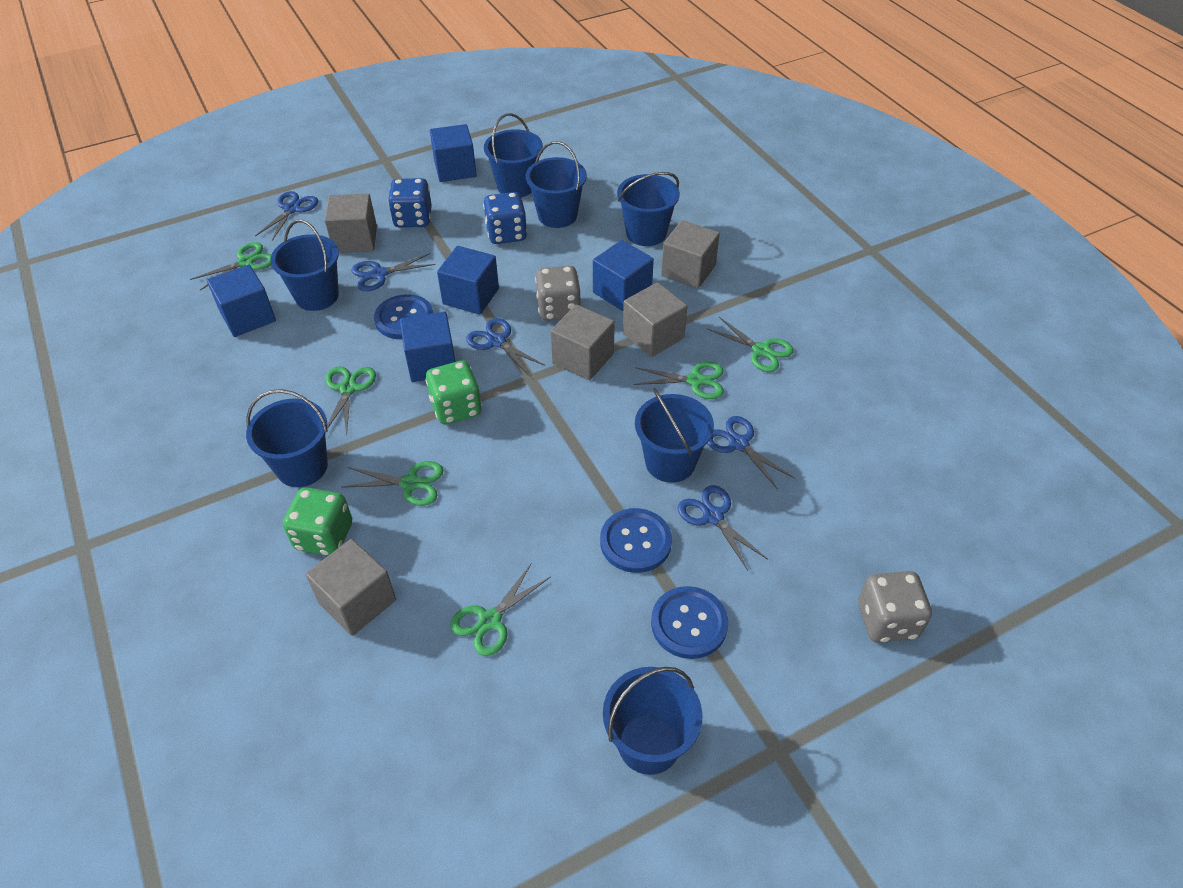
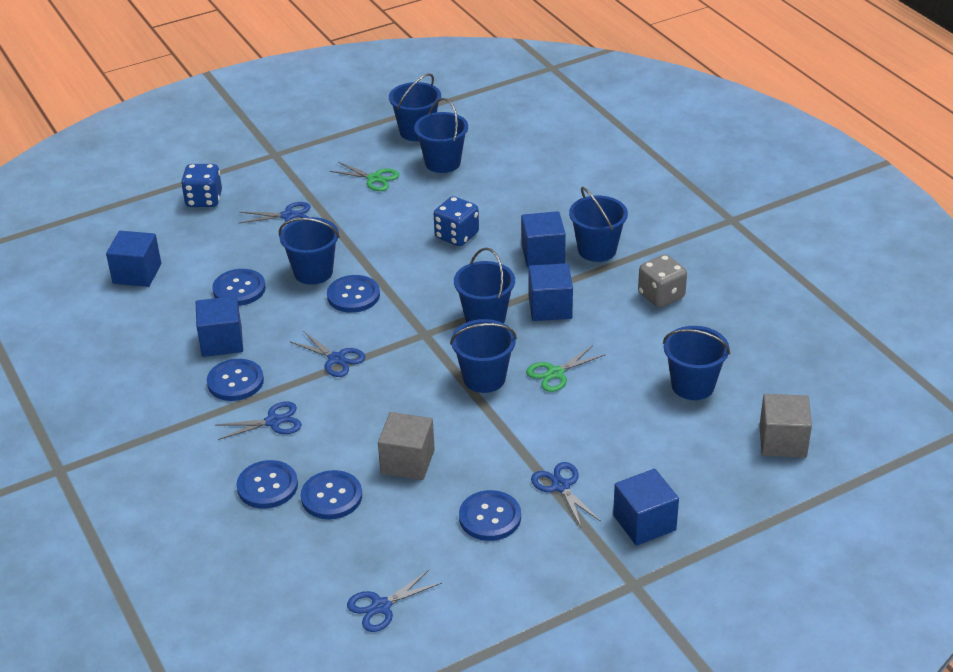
blue button: 3 -> 6
green dice: 2 -> 0
green scissors: 6 -> 2
grey cube: 5 -> 2
grey dice: 2 -> 1

